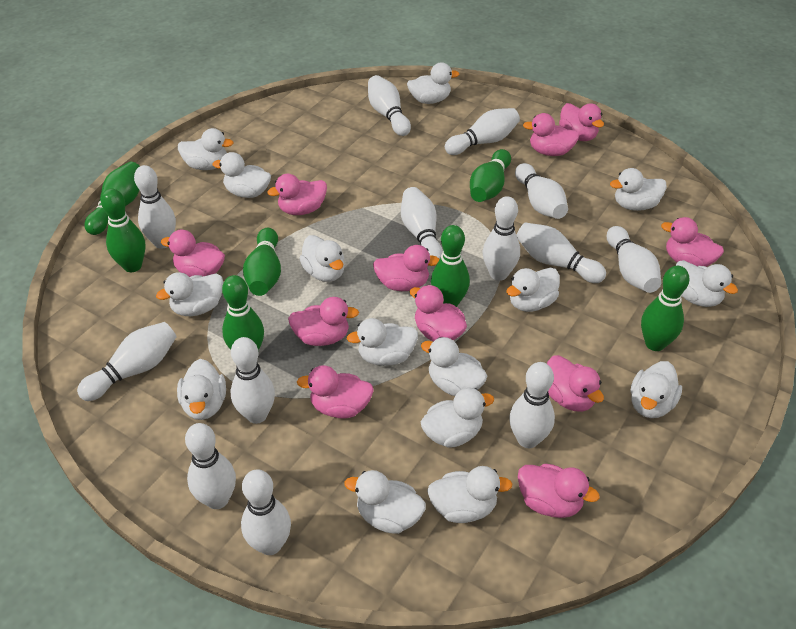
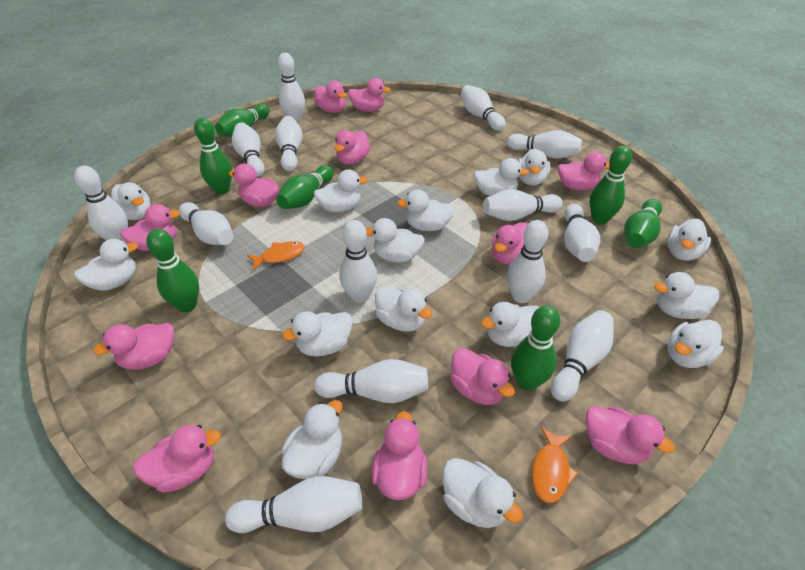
orange fish: 0 -> 2
pink duck: 11 -> 12
white bowling pin: 13 -> 14

